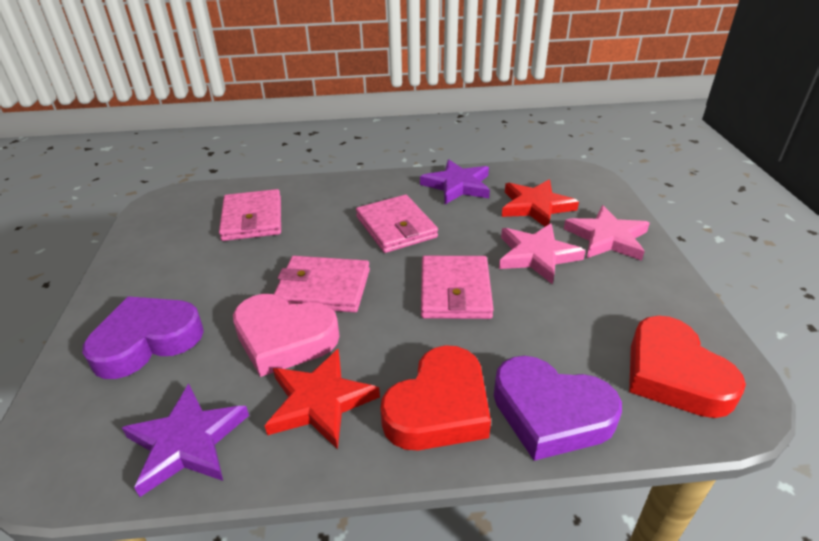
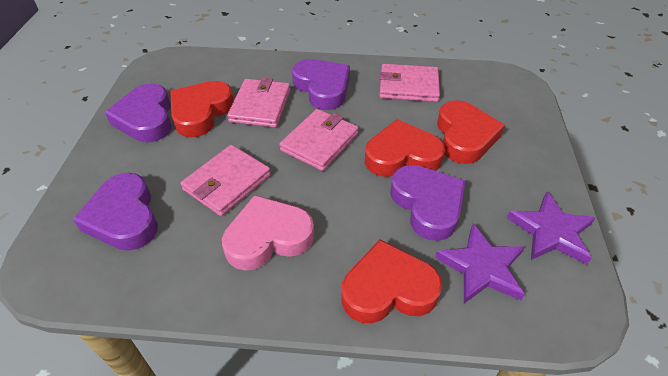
pink star: 2 -> 0
purple heart: 2 -> 4
red heart: 2 -> 4
red star: 2 -> 0

